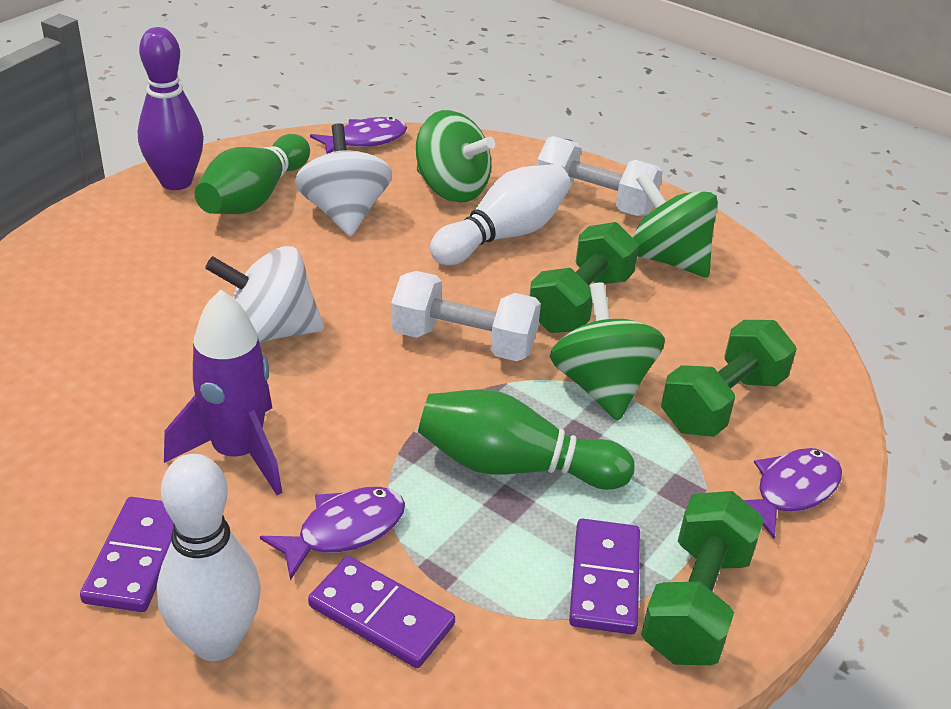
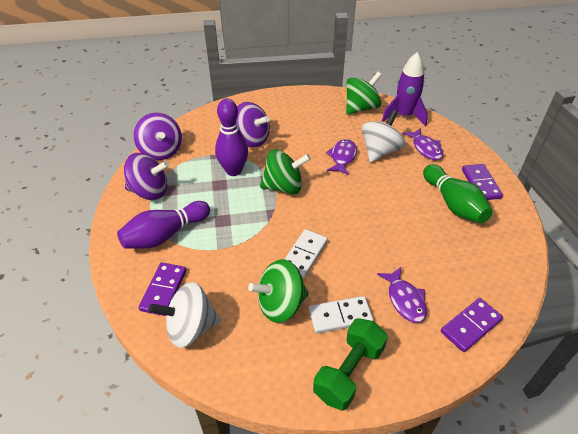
green bowling pin: 2 -> 1
green dumbbell: 3 -> 1
purple bowling pin: 1 -> 2
purple spinning top: 0 -> 3
white bowling pin: 2 -> 0
white domino: 0 -> 2
white dumbbell: 2 -> 0

